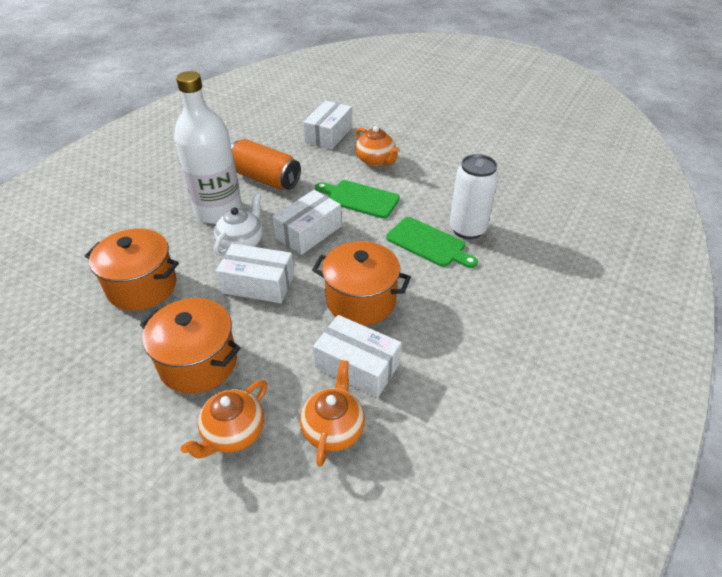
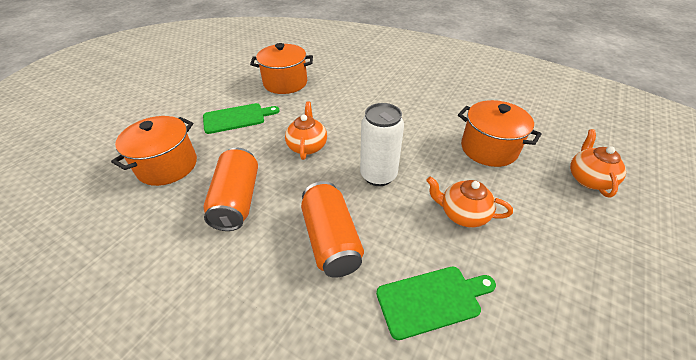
orange can: 1 -> 2
white bottle: 1 -> 0
white box: 4 -> 0
white teapot: 1 -> 0

